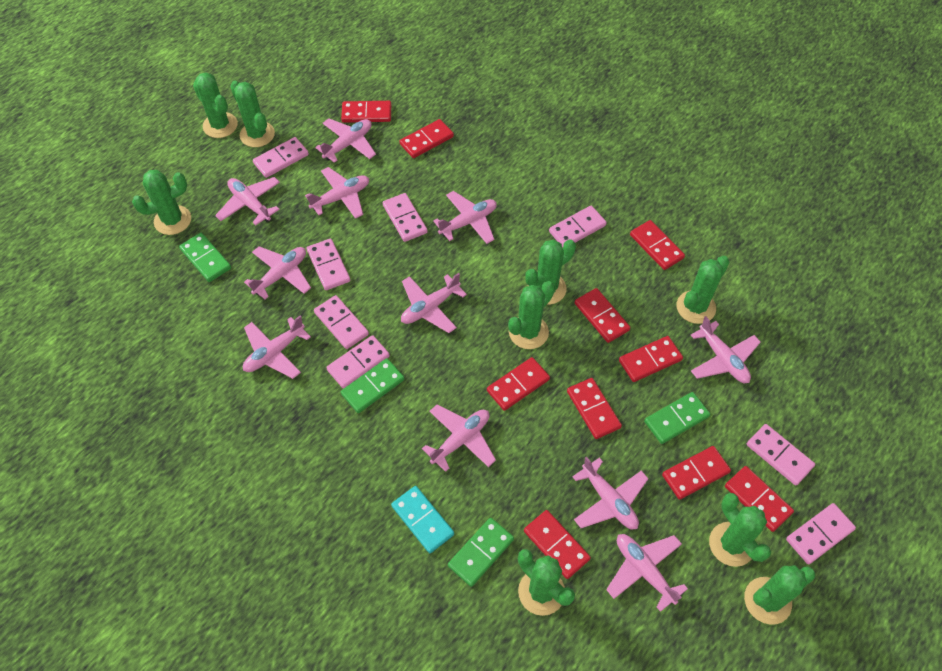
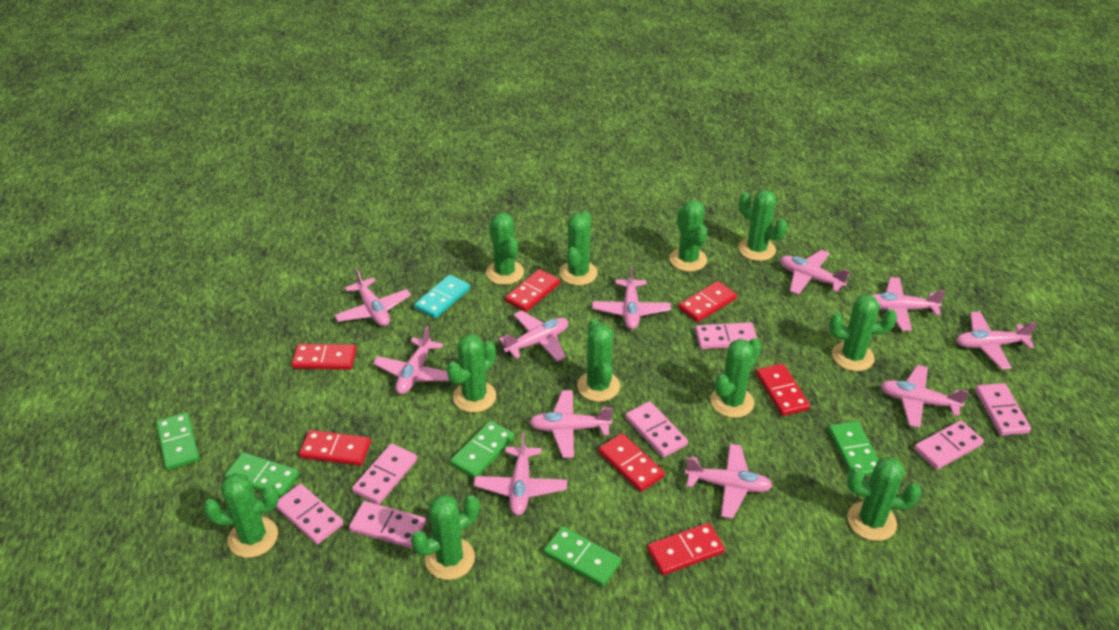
green cactus: 9 -> 11
green domino: 4 -> 5
pink domino: 8 -> 7
red domino: 10 -> 7

